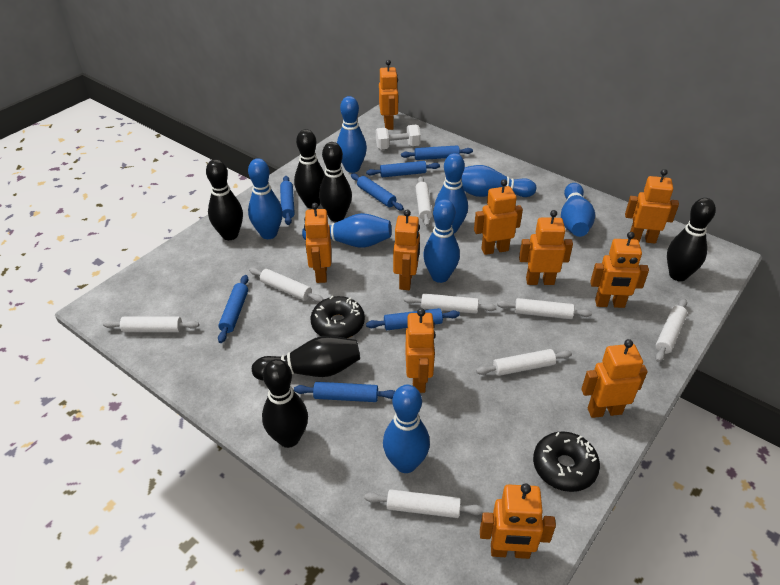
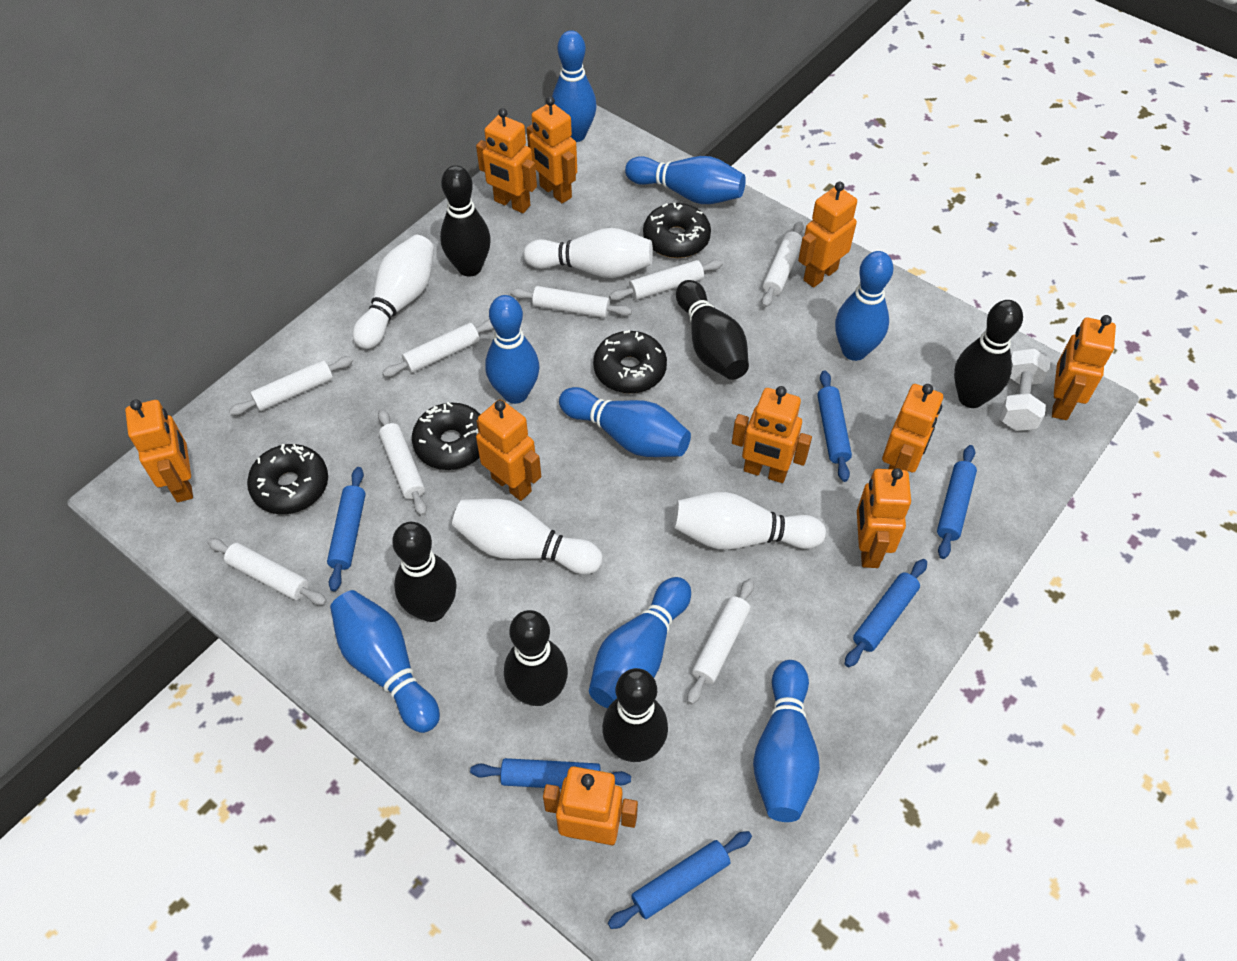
black donut: 2 -> 4
blue rolling pin: 7 -> 6
white bowling pin: 0 -> 4

